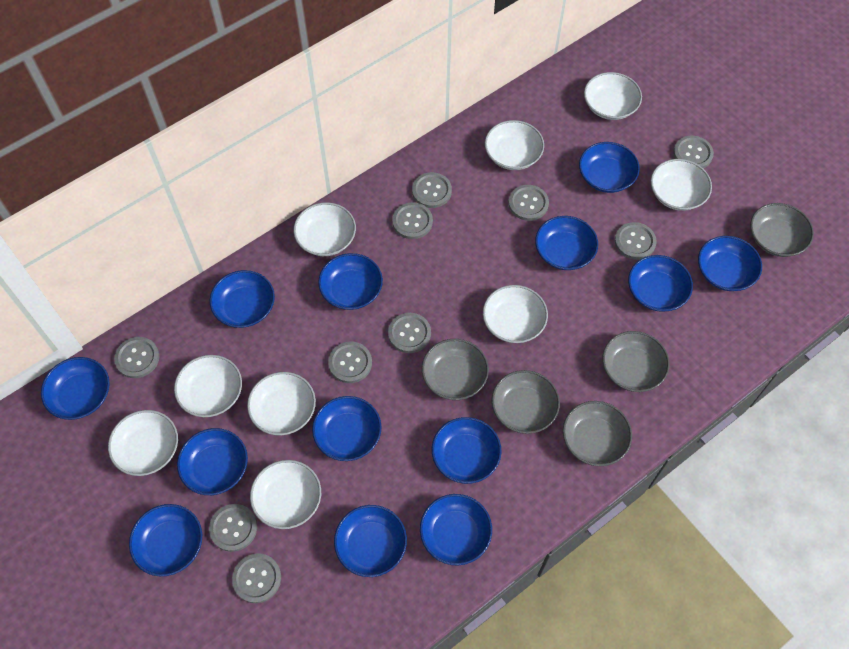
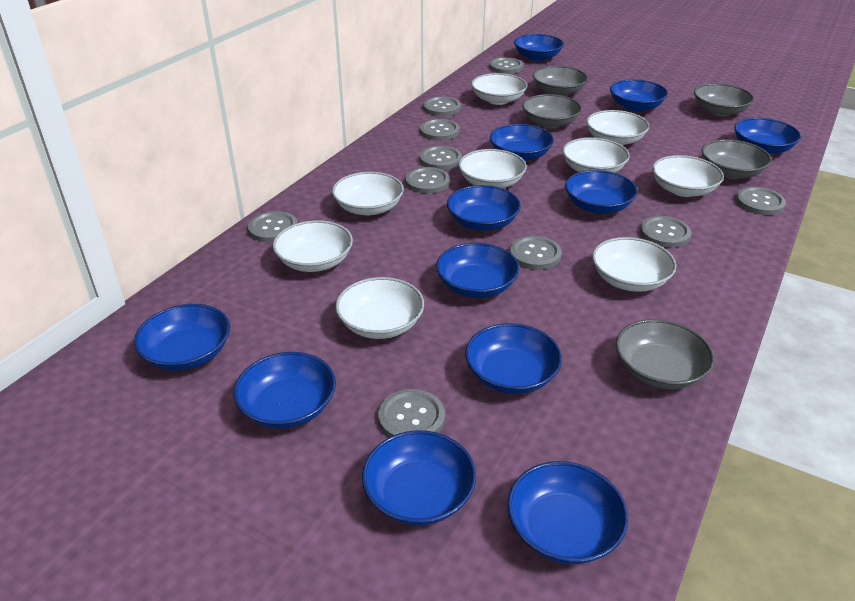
blue bowl: 13 -> 12

